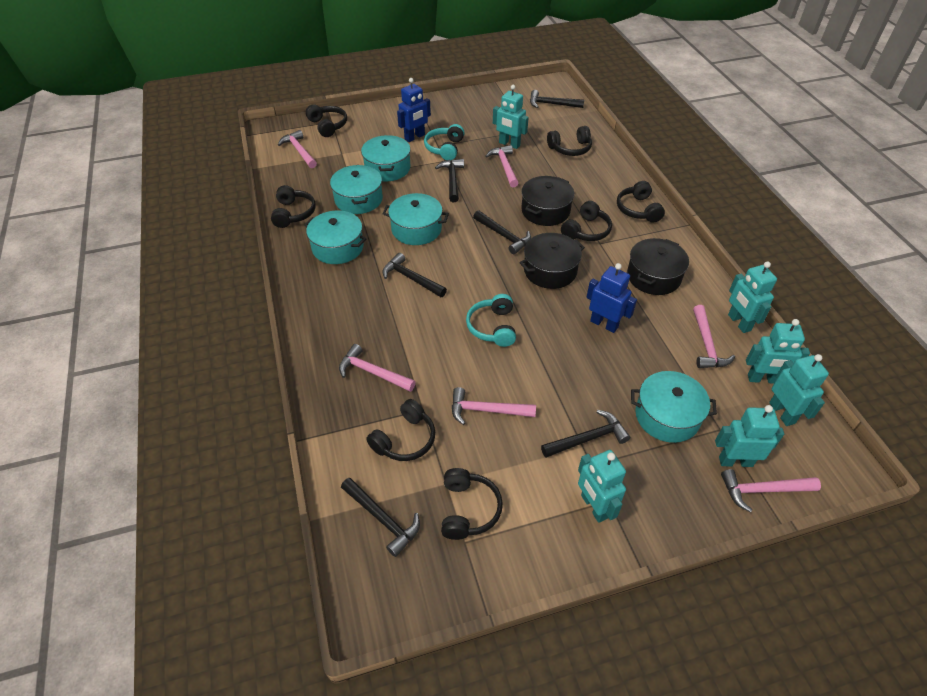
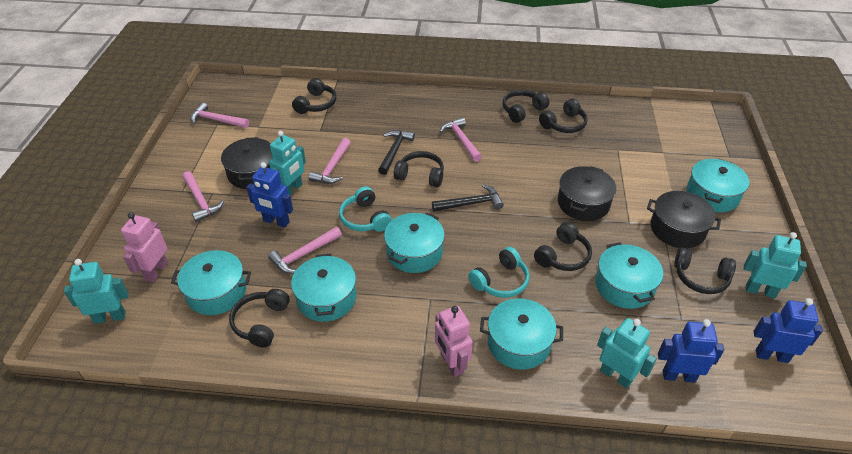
black hammer: 6 -> 2
blue robot: 2 -> 3
pink hammer: 6 -> 5
pink robot: 0 -> 2
turquoise pot: 5 -> 6
turquoise robot: 6 -> 4

